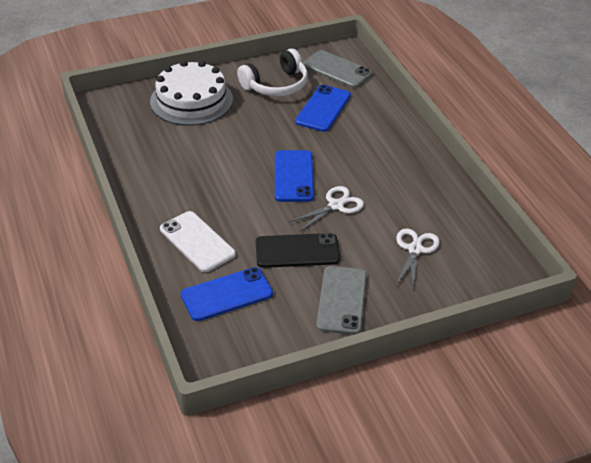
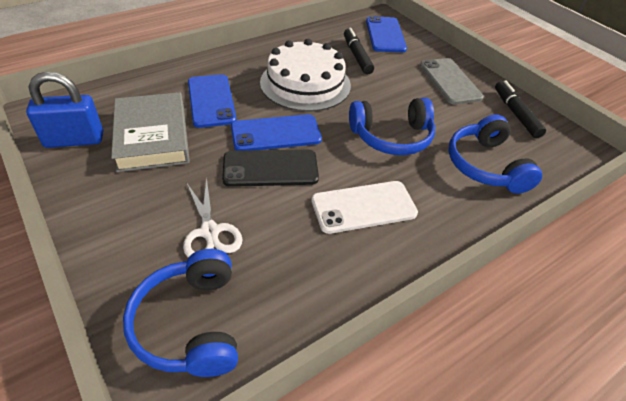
black marker: 0 -> 2
blue headphones: 0 -> 3
blue padlock: 0 -> 1
grey book: 0 -> 1
grey phone: 2 -> 1
white headphones: 1 -> 0
white scissors: 2 -> 1

